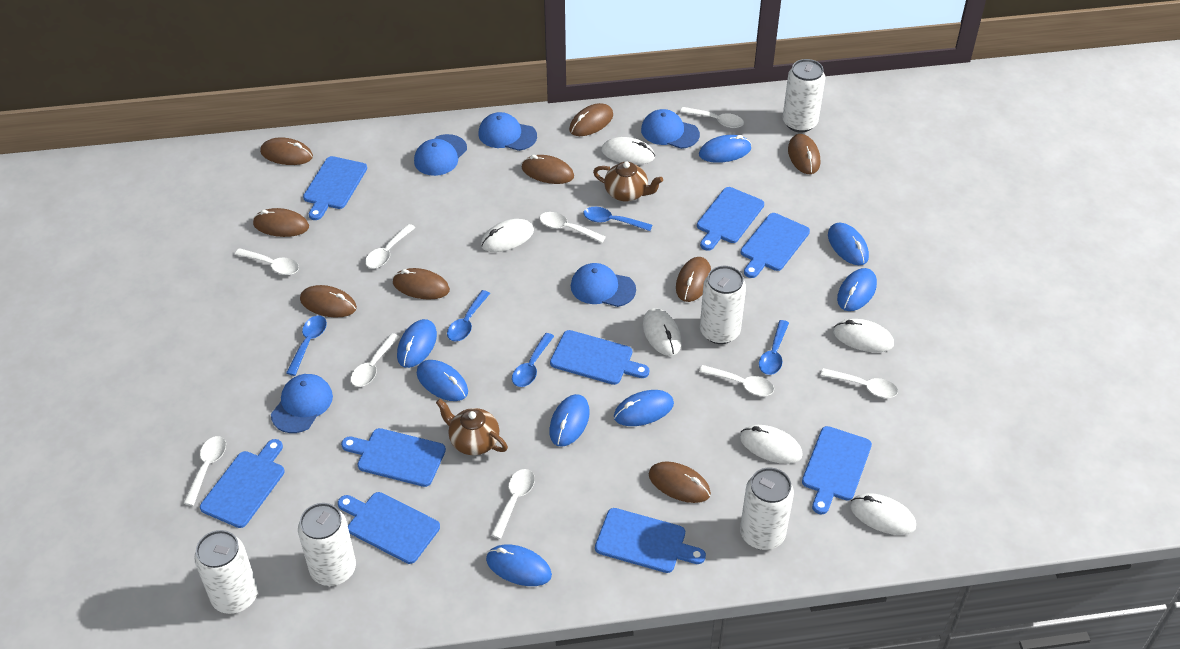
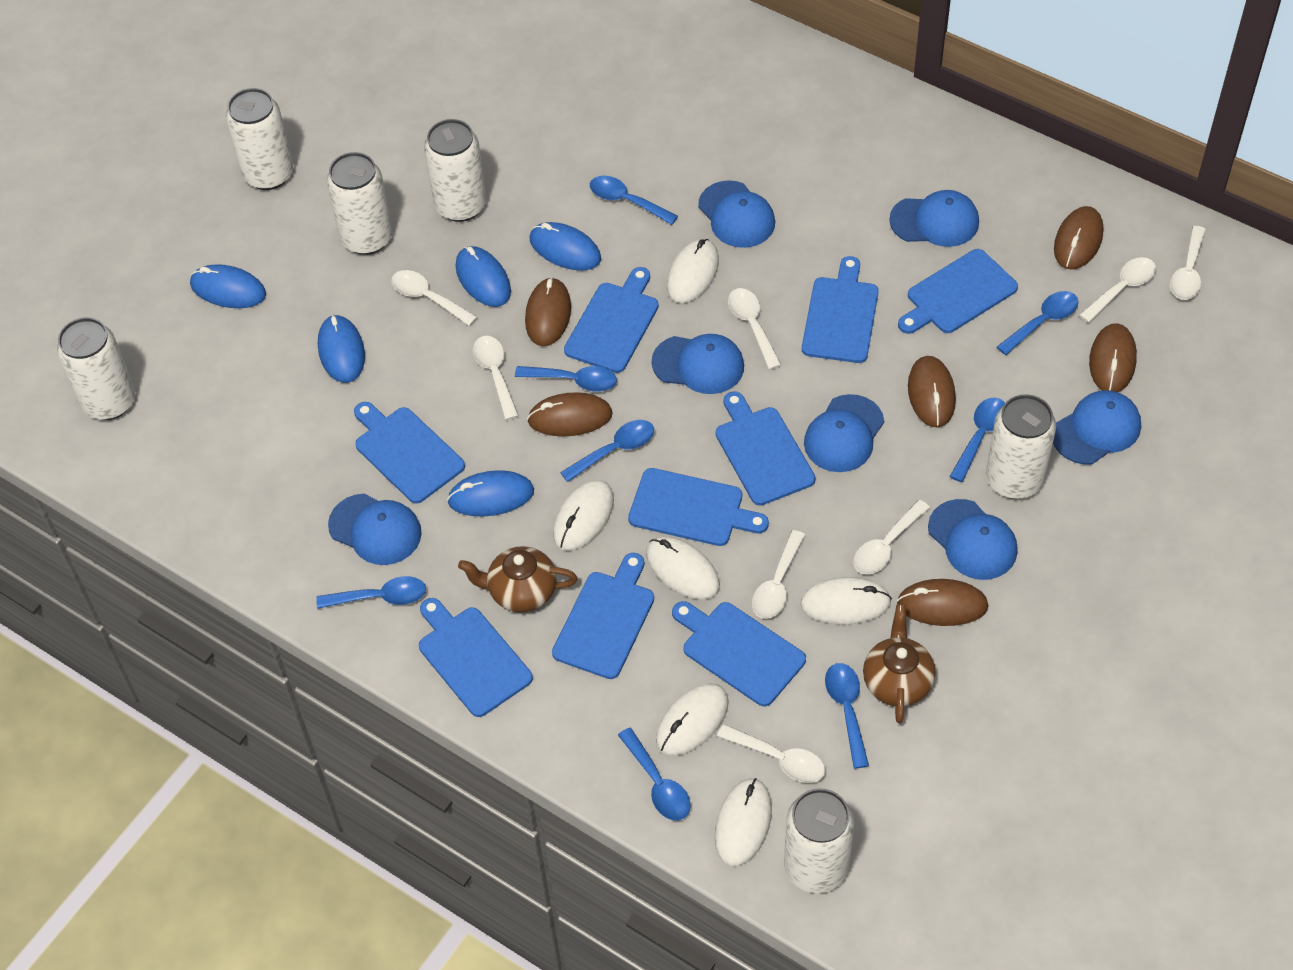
blue cap: 5 -> 7
blue mouse: 8 -> 5
blue spoon: 5 -> 8
brown mouse: 9 -> 6
white can: 5 -> 6
white spoon: 9 -> 8

